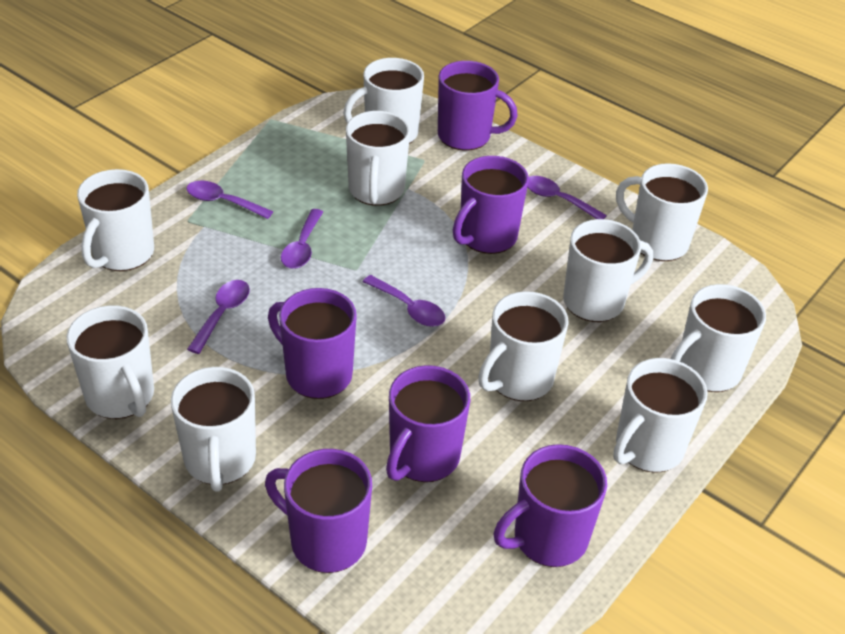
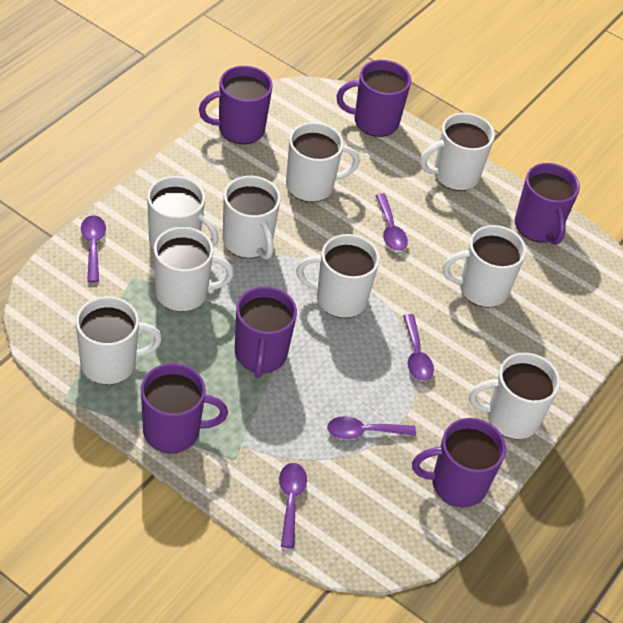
white mug: 10 -> 9

